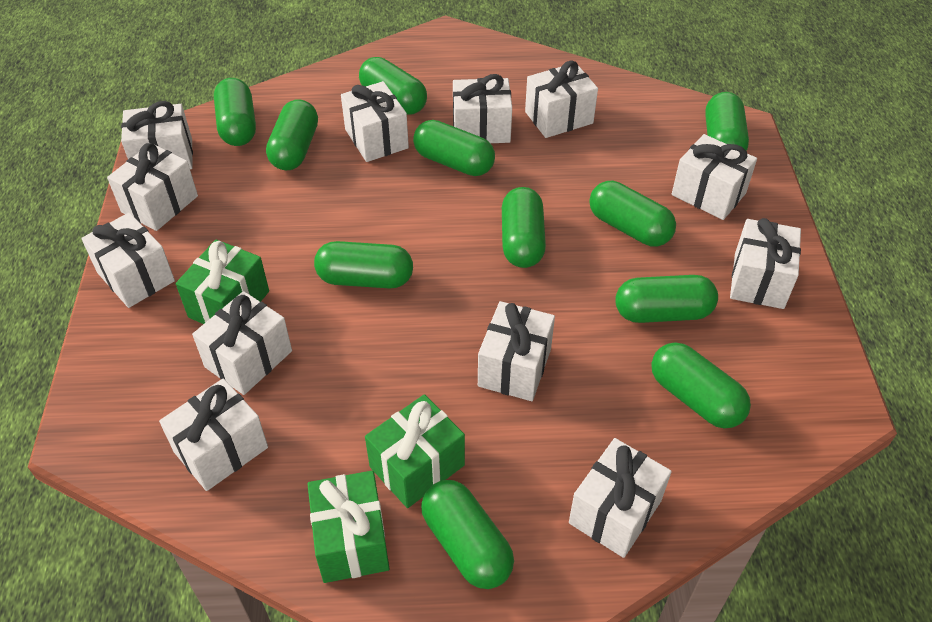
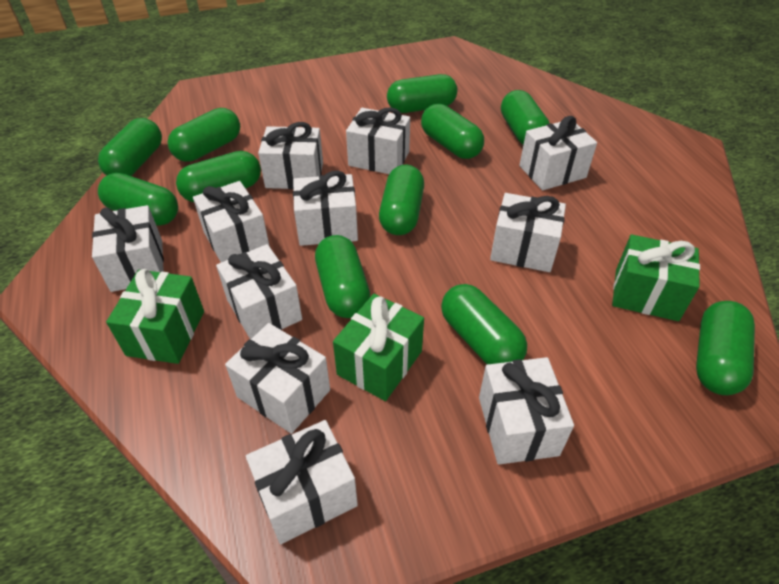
white gift: 12 -> 11

